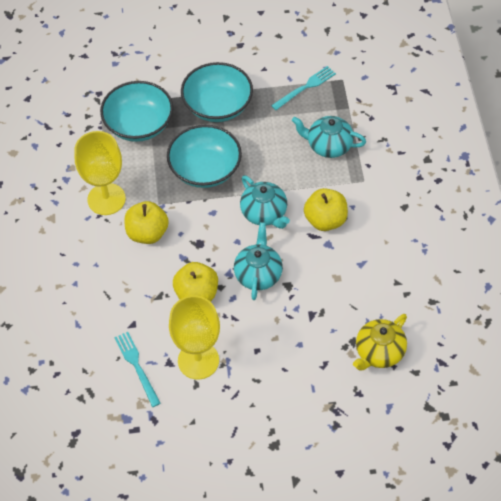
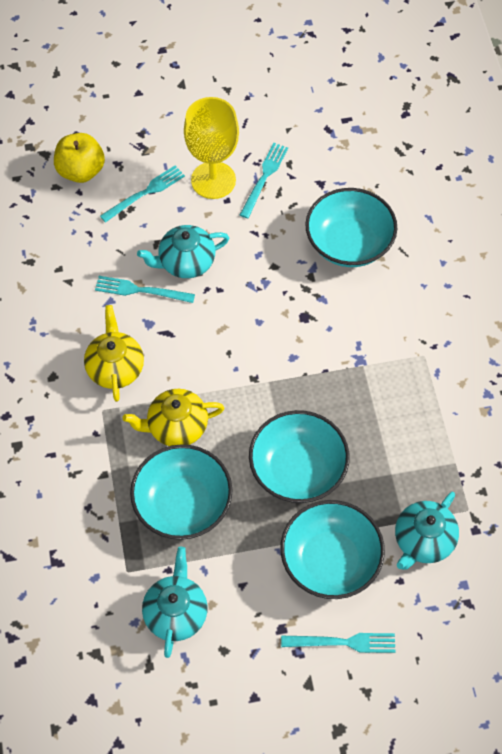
turquoise bowl: 3 -> 4
turquoise fork: 2 -> 4
yellow apple: 3 -> 1
yellow goblet: 2 -> 1
yellow teapot: 1 -> 2

